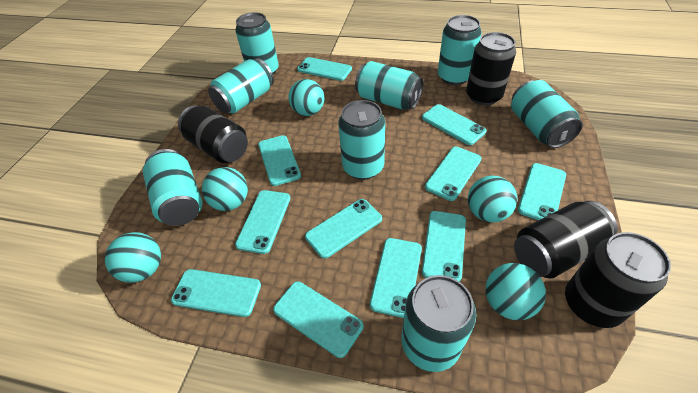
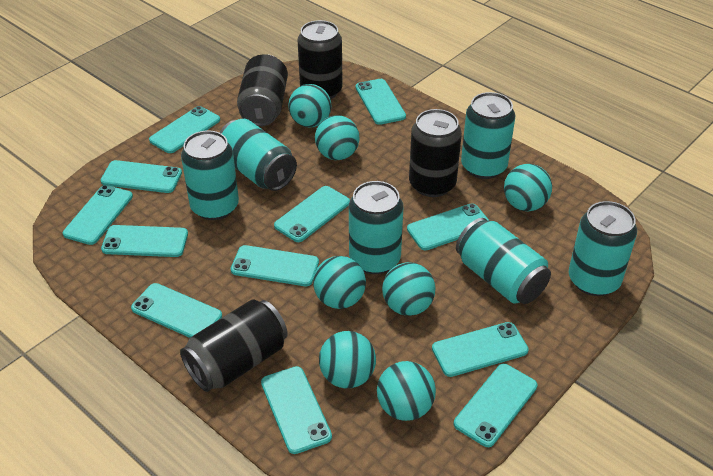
turquoise ball: 5 -> 7
turquoise can: 8 -> 6
turquoise phone: 11 -> 12

